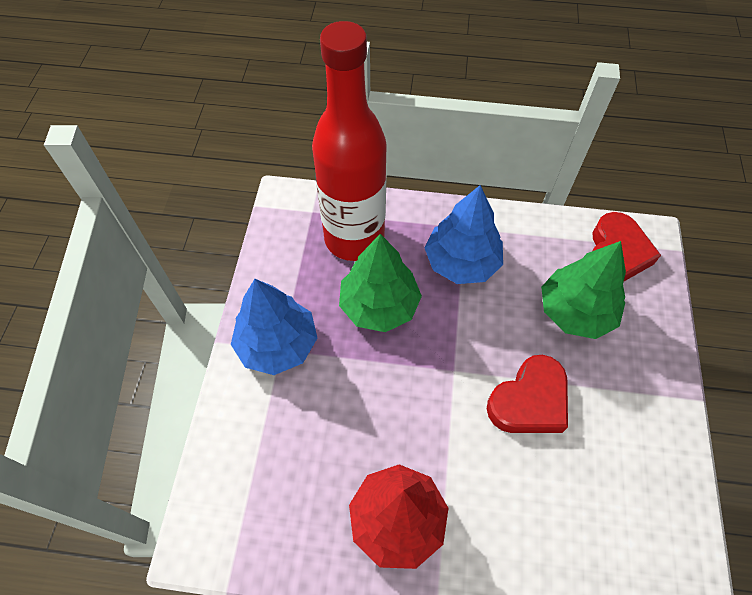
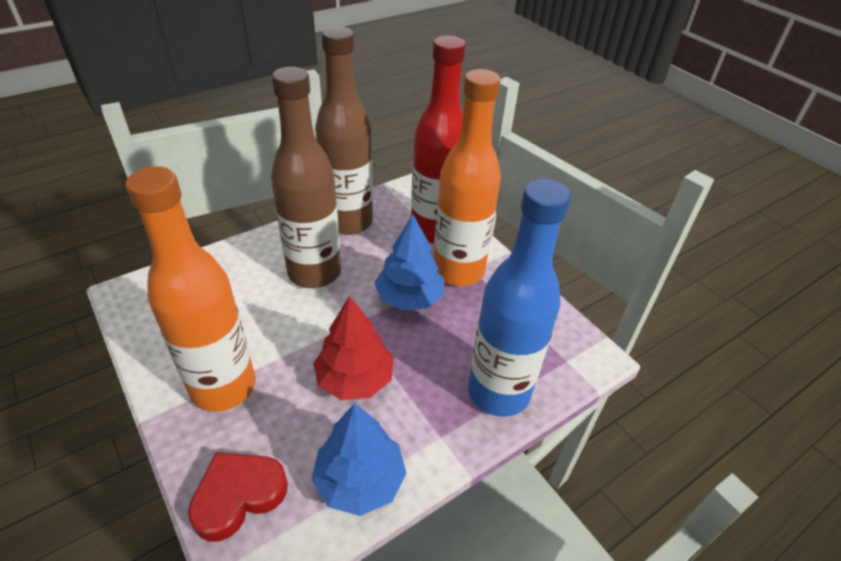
blue bottle: 0 -> 1
brown bottle: 0 -> 2
green tree: 2 -> 0
orange bottle: 0 -> 2
red heart: 2 -> 1

